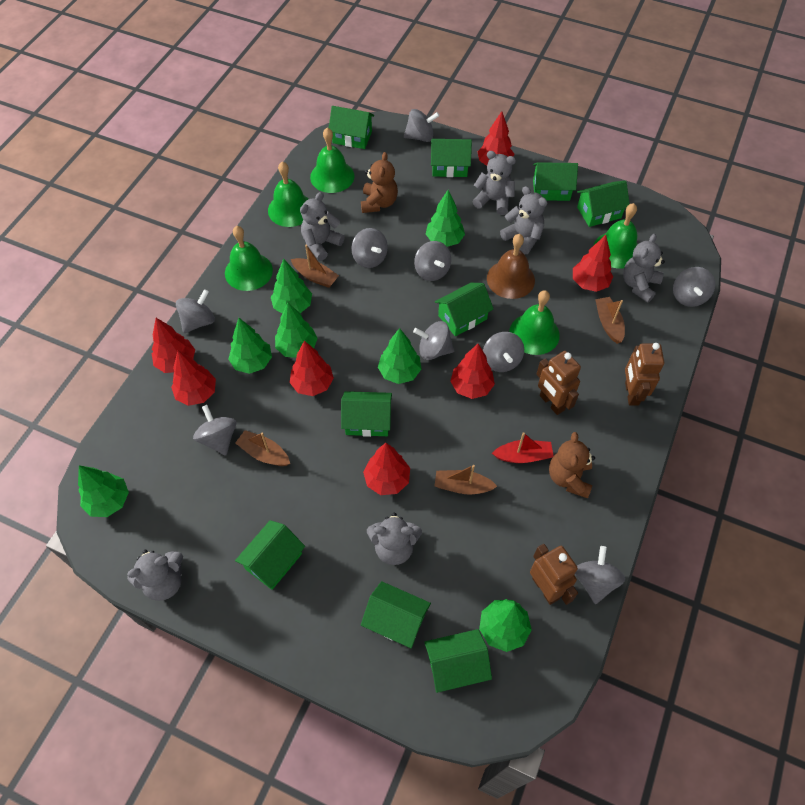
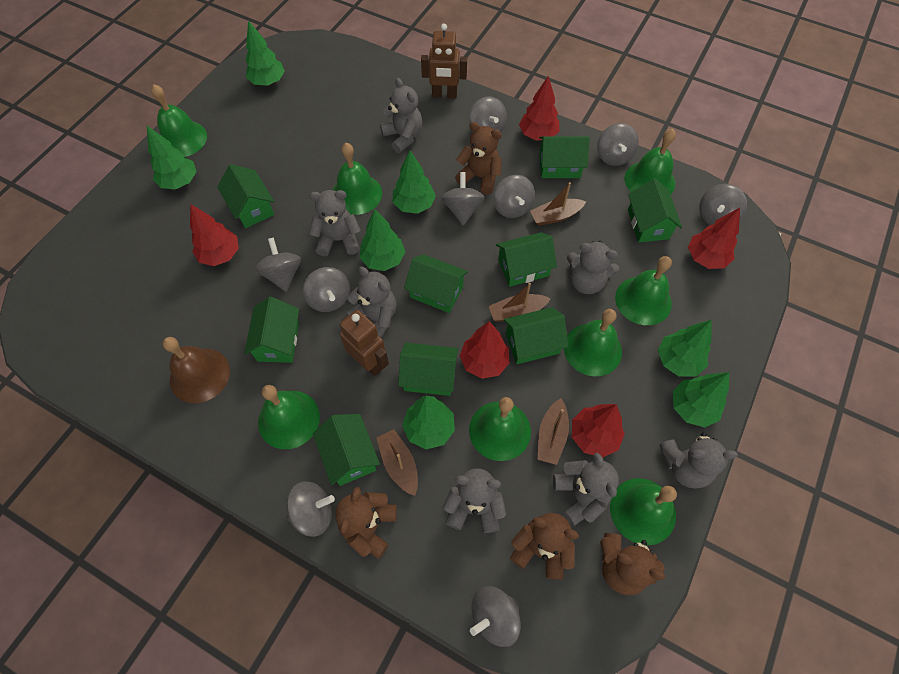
brown robot: 3 -> 2
brown teddy bear: 2 -> 4
green bell: 5 -> 8
grey teddy bear: 6 -> 7
red boat: 1 -> 0
red tree: 7 -> 5

